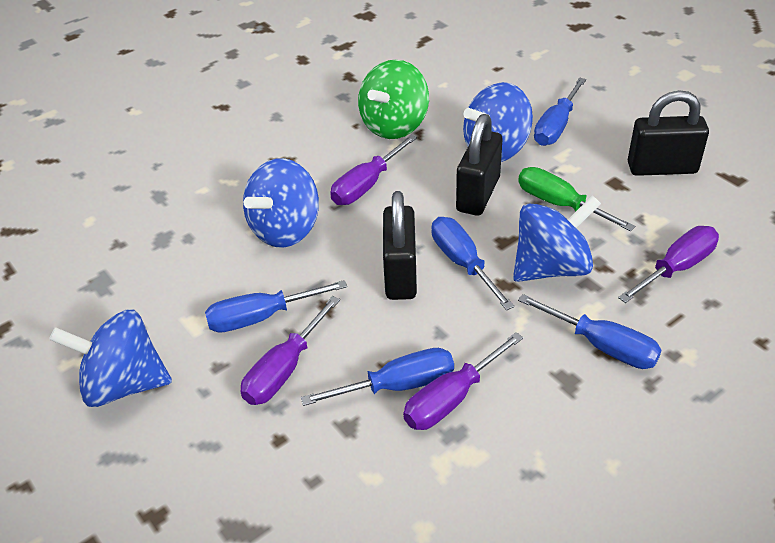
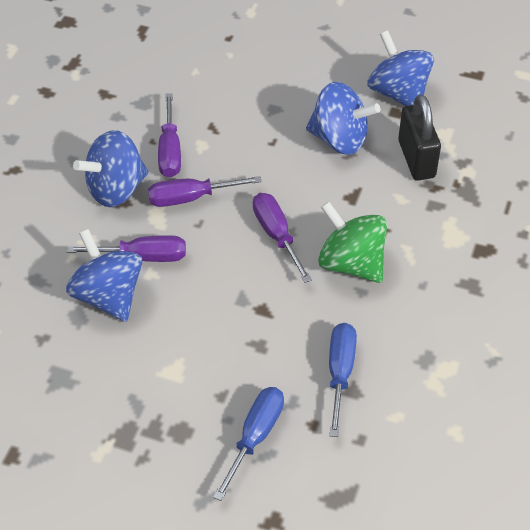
black padlock: 3 -> 1
blue screwdriver: 5 -> 2
green screwdriver: 1 -> 0

